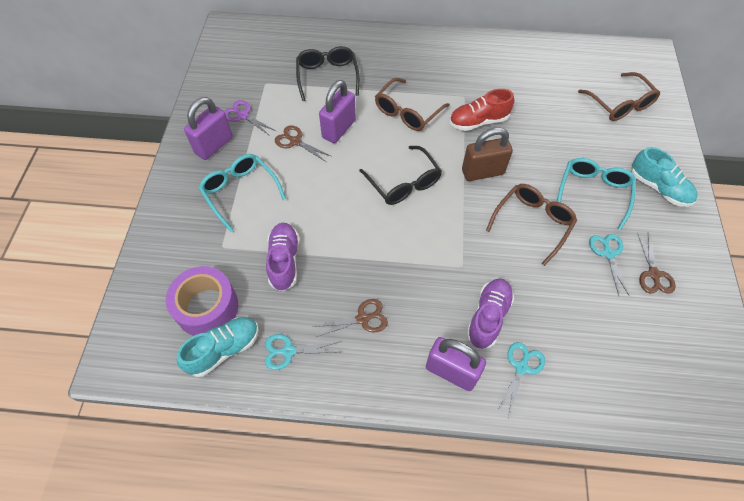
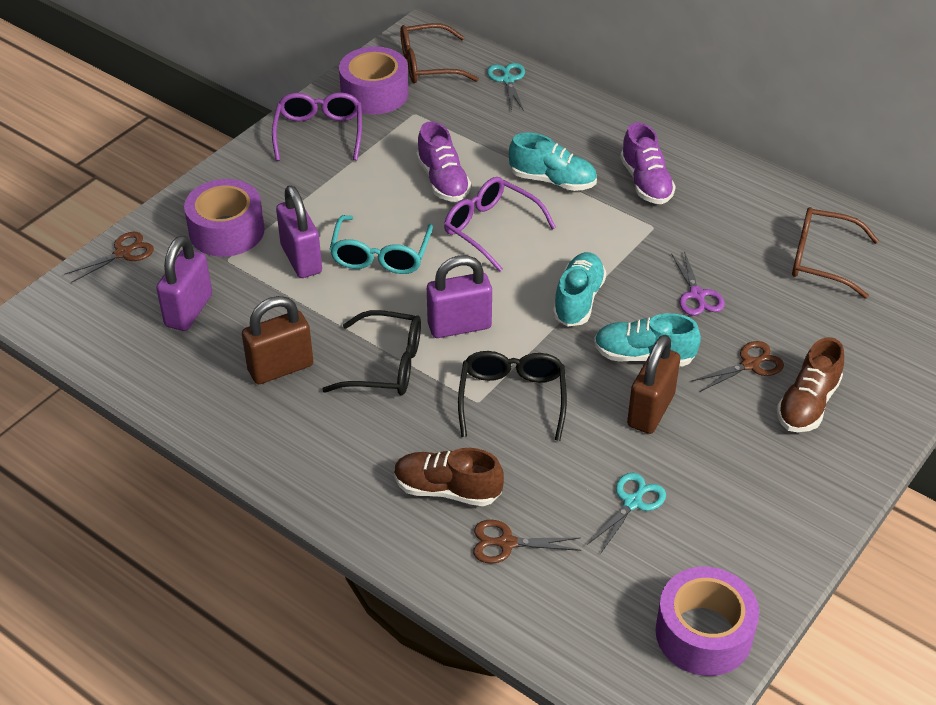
brown glasses: 3 -> 2
brown padlock: 1 -> 2
brown shoe: 0 -> 2
purple glasses: 0 -> 2
purple tape: 1 -> 3
red shoe: 1 -> 0
turquoise glasses: 2 -> 1
turquoise scissors: 3 -> 2
turquoise shoe: 2 -> 3

